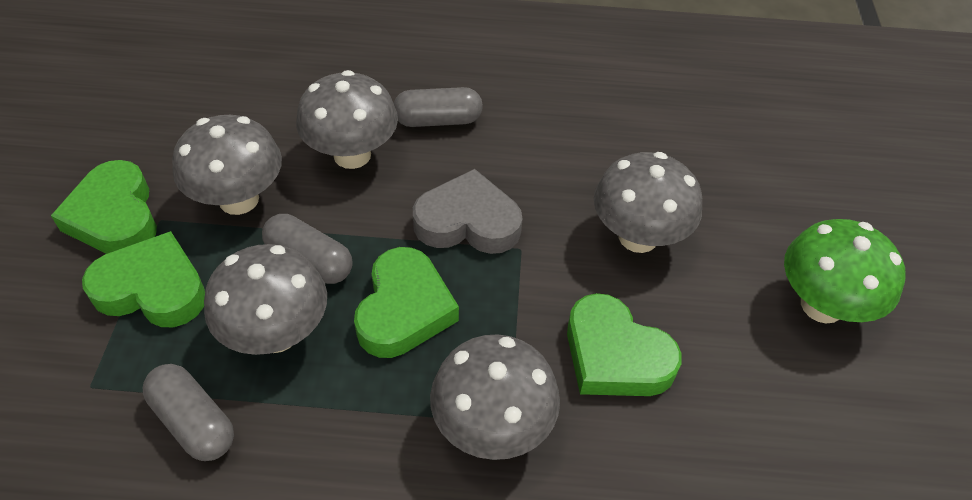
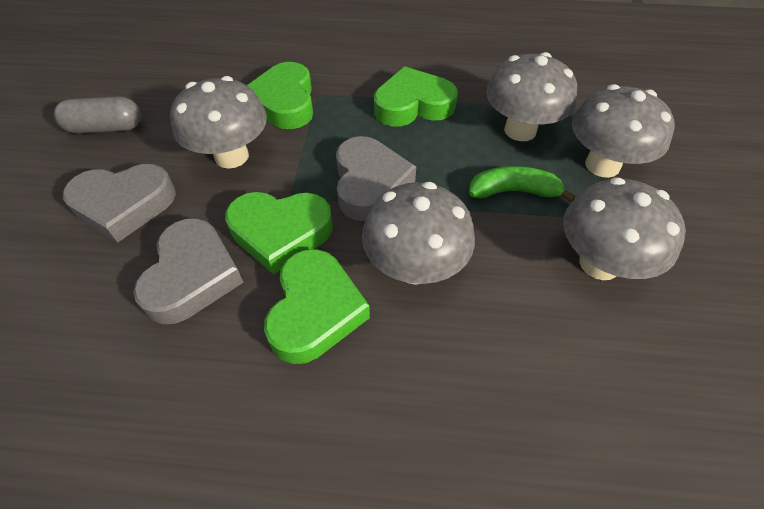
green banana: 0 -> 1
green mushroom: 1 -> 0
grey capsule: 3 -> 1
grey heart: 1 -> 3

